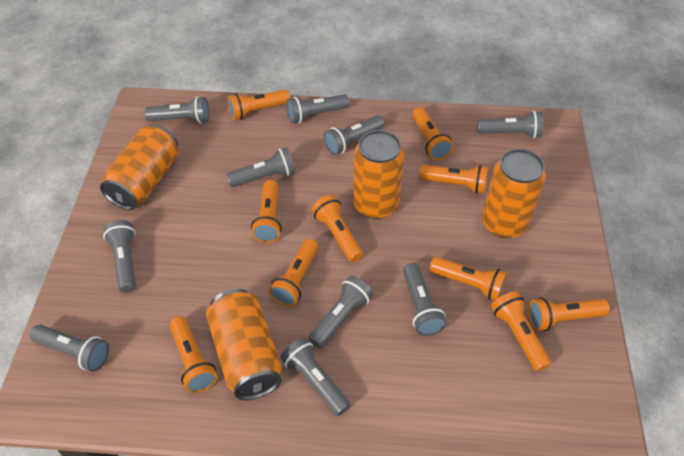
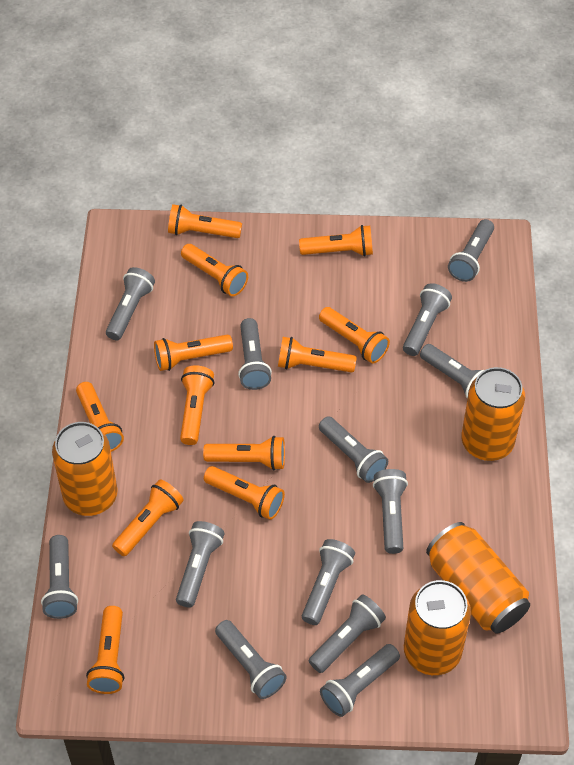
grey flashlight: 10 -> 13
orange flashlight: 10 -> 12

